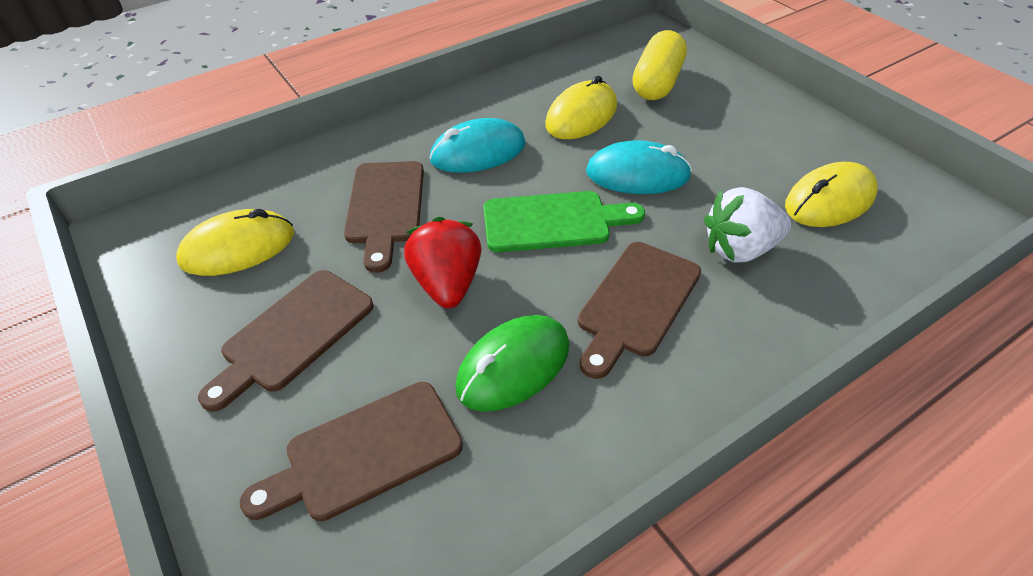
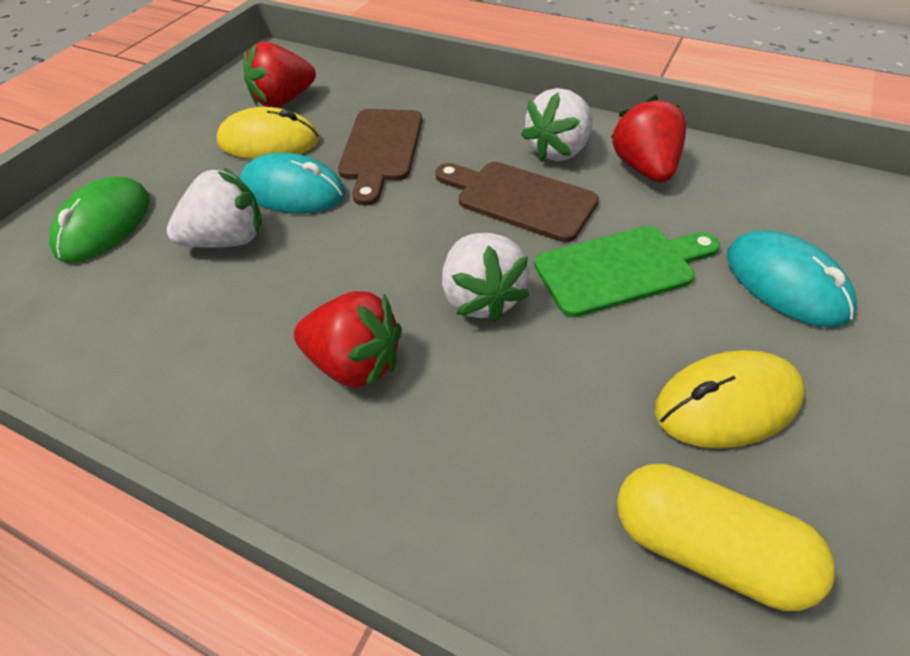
brown cutting board: 4 -> 2
red strawberry: 1 -> 3
white strawberry: 1 -> 3
yellow mouse: 3 -> 2

